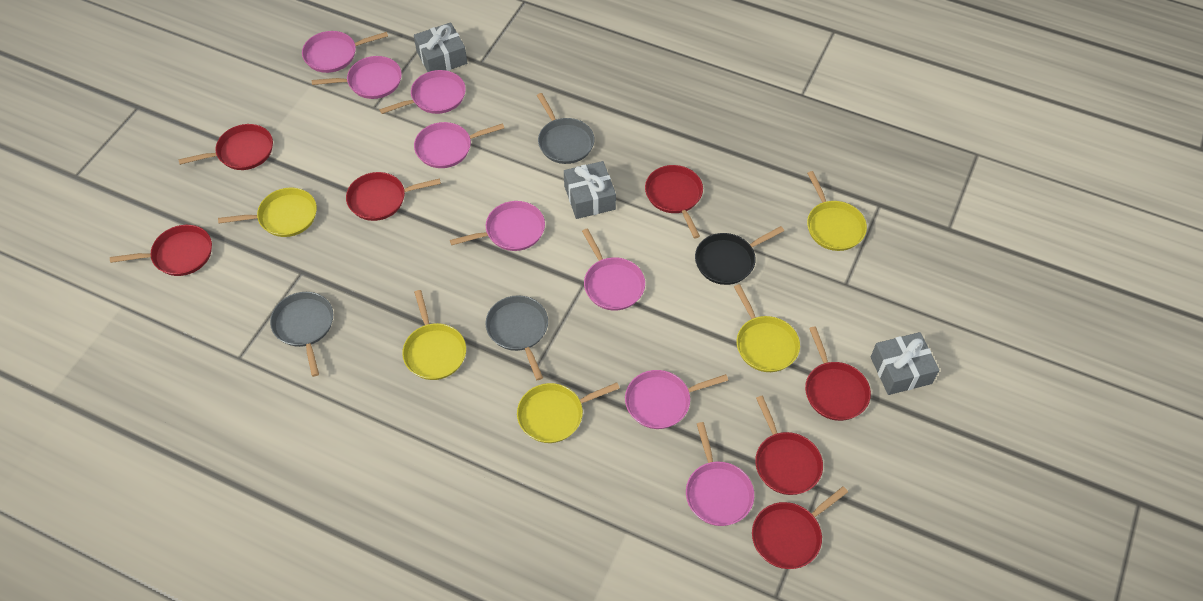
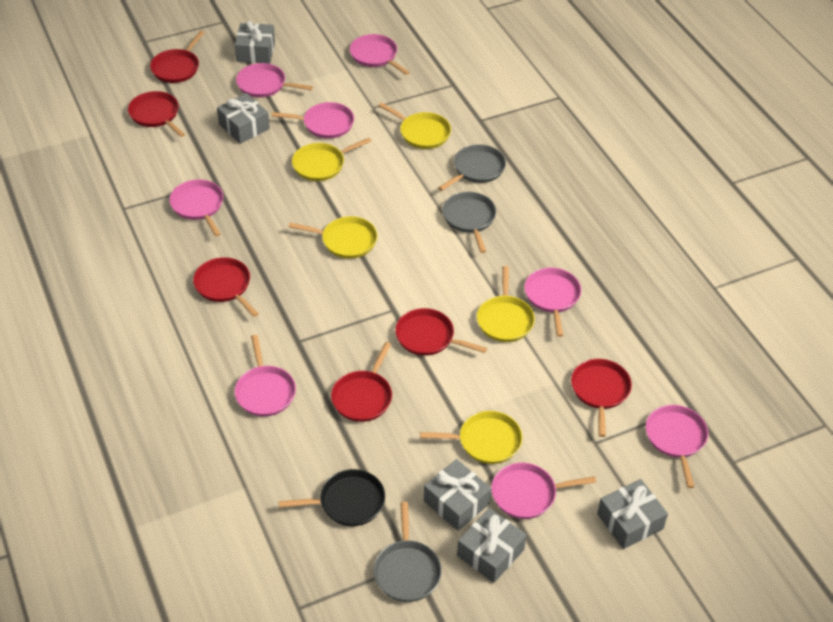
grey gift: 3 -> 5
red pan: 7 -> 6

